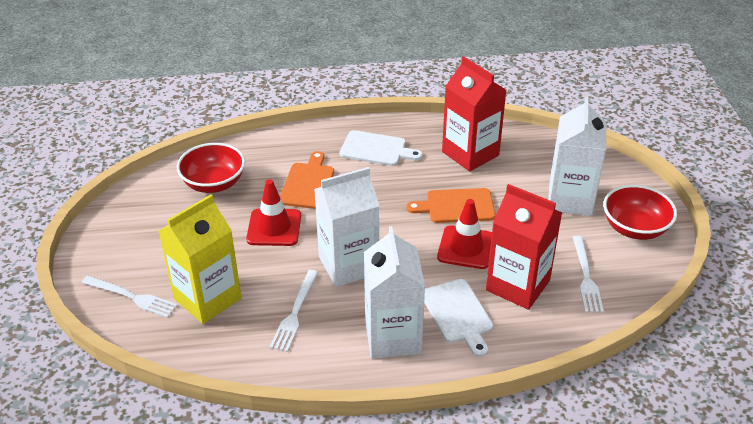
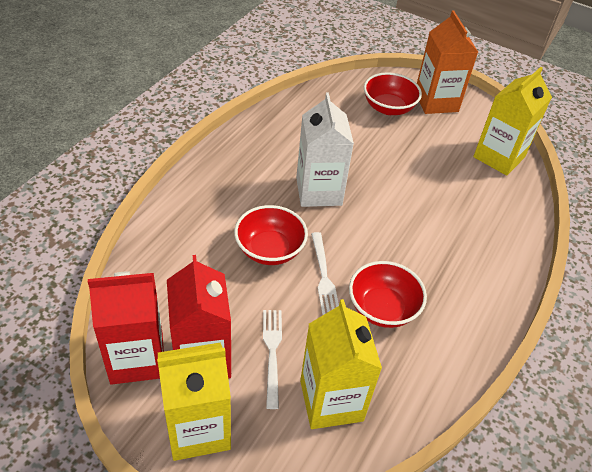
orange carton: 0 -> 1
orange cutting board: 2 -> 0
red bowl: 2 -> 3
red traffic cone: 2 -> 0
white carton: 3 -> 1
white cutting board: 2 -> 0
white fork: 3 -> 2
yellow carton: 1 -> 3

